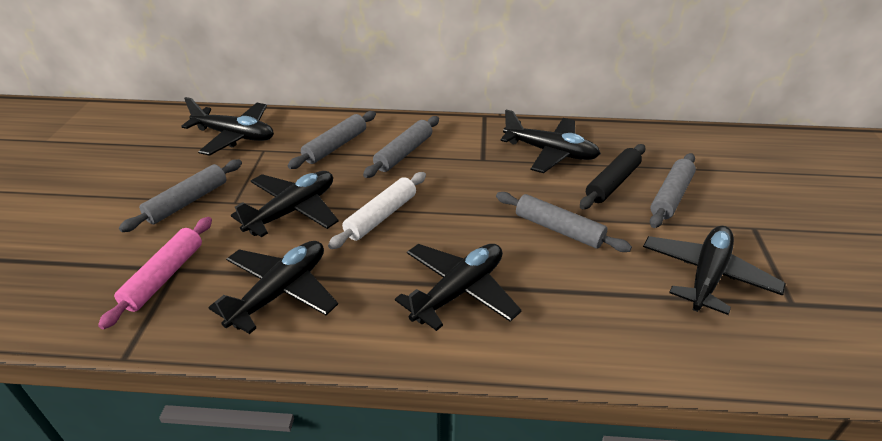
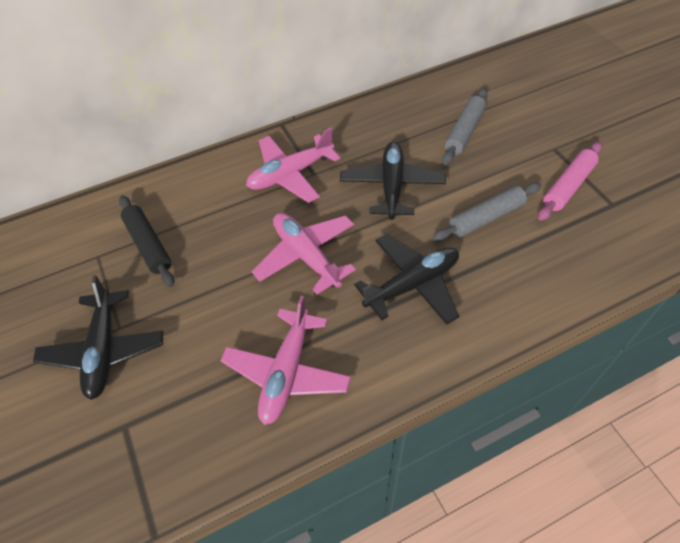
black plane: 6 -> 3
grey rolling pin: 5 -> 2
pink plane: 0 -> 3
white rolling pin: 1 -> 0

